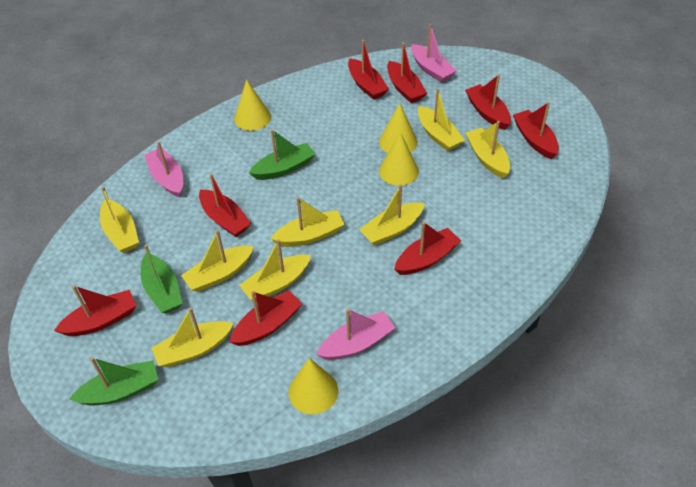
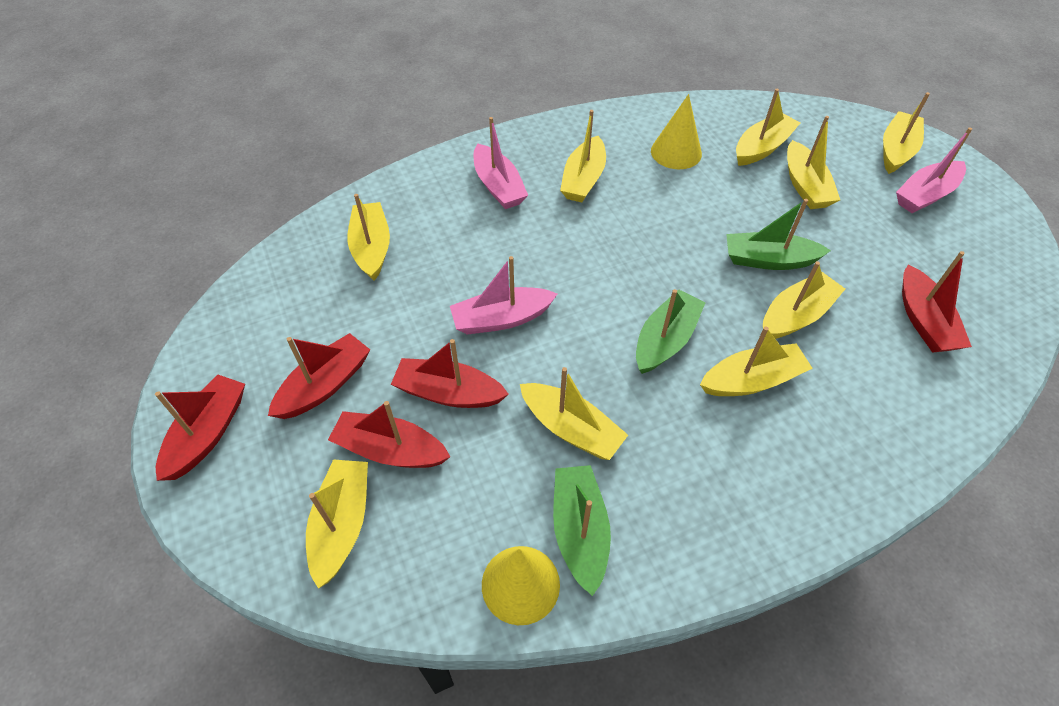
red boat: 8 -> 5
yellow boat: 8 -> 9
yellow cone: 4 -> 2

